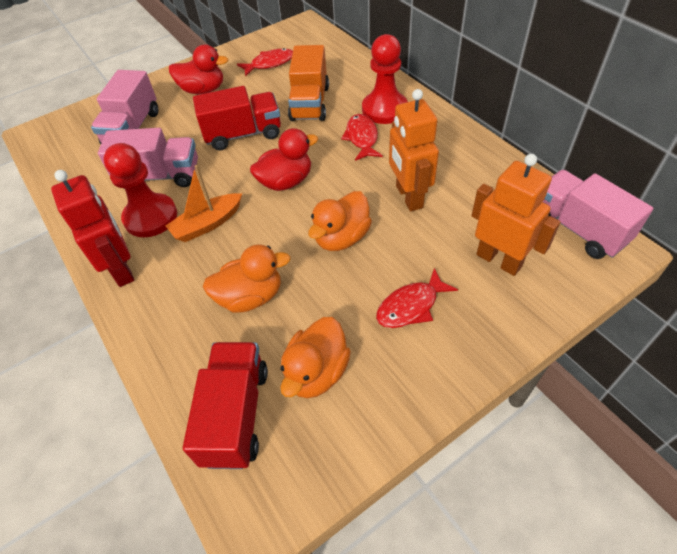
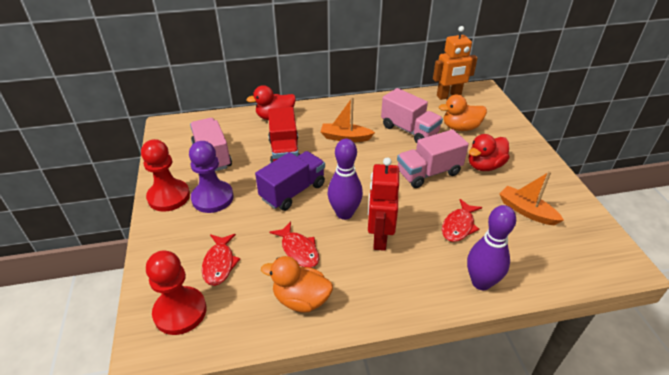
orange boat: 1 -> 2
orange duck: 3 -> 2
orange robot: 2 -> 1
orange truck: 1 -> 0
purple bowling pin: 0 -> 2
purple pawn: 0 -> 1
purple truck: 0 -> 1
red truck: 2 -> 1

